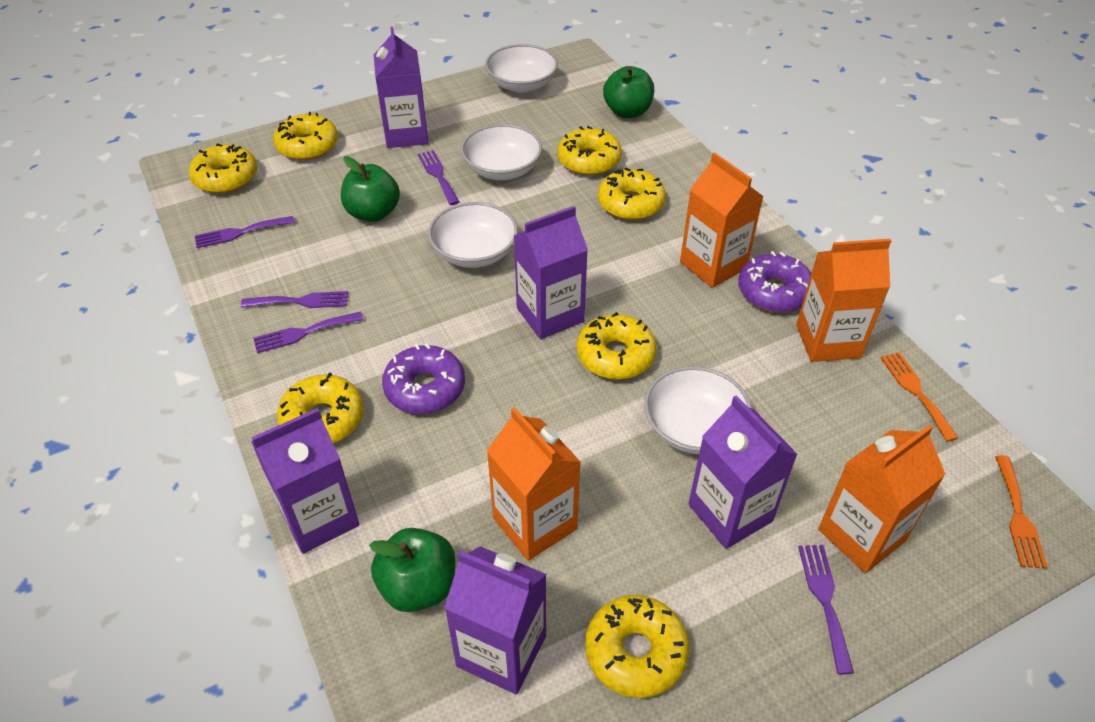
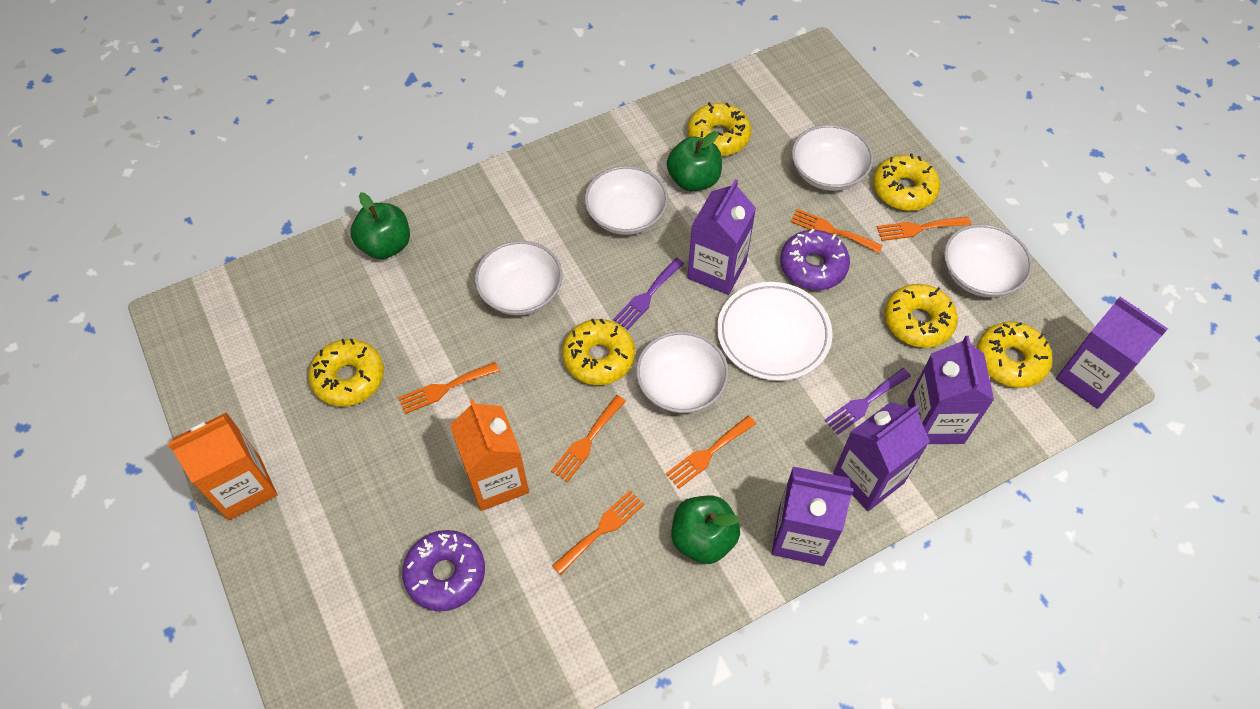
orange carton: 4 -> 2
orange fork: 2 -> 6
purple fork: 5 -> 2
white bowl: 4 -> 5
white plate: 0 -> 1
yellow donut: 7 -> 6

